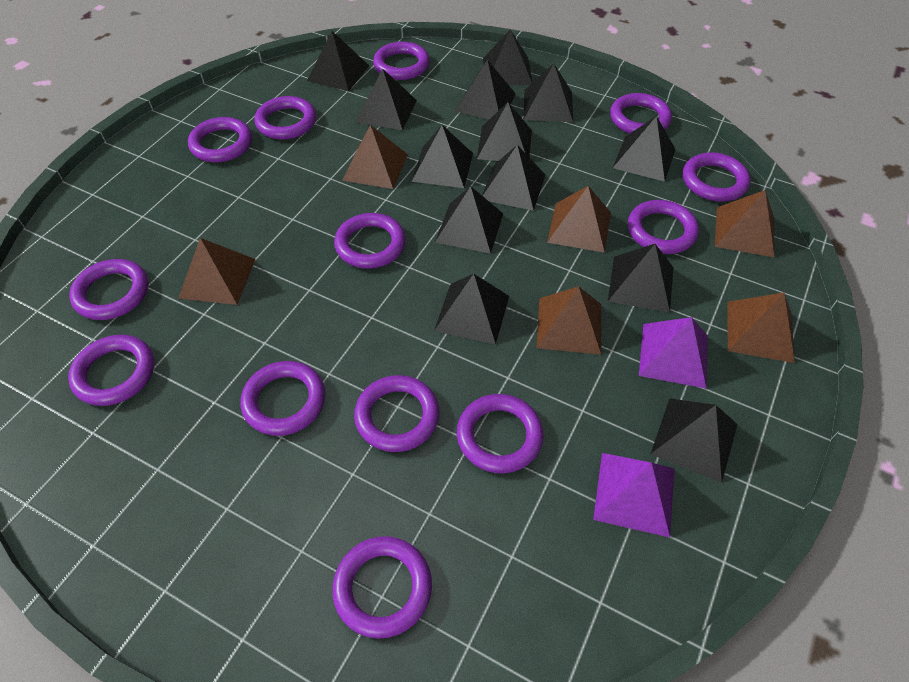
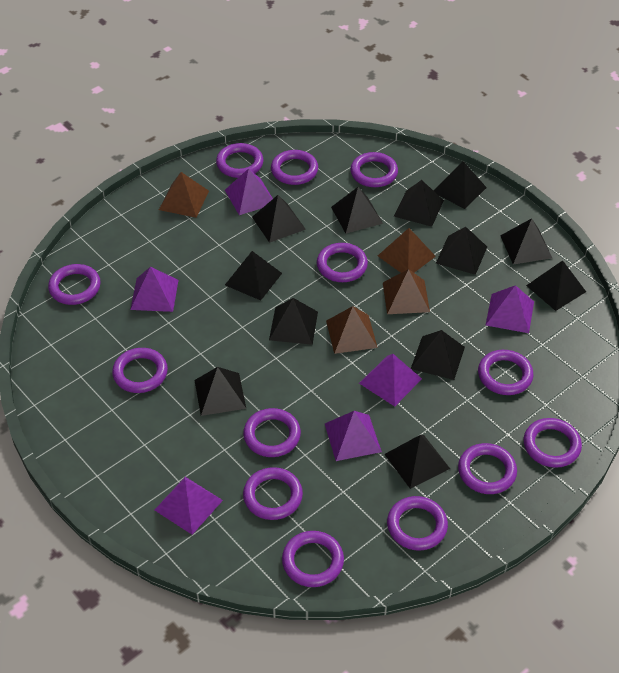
black pyramid: 13 -> 12
brown pyramid: 6 -> 4
purple pyramid: 2 -> 6

